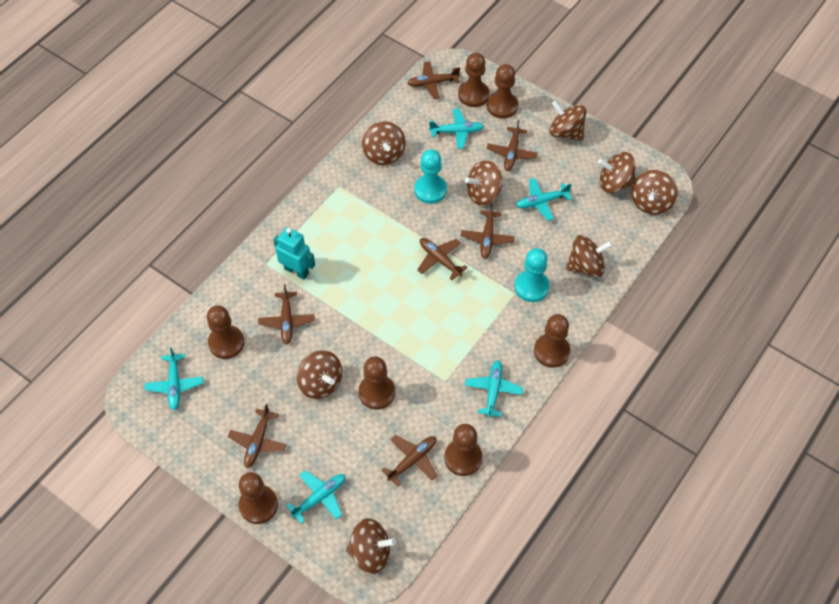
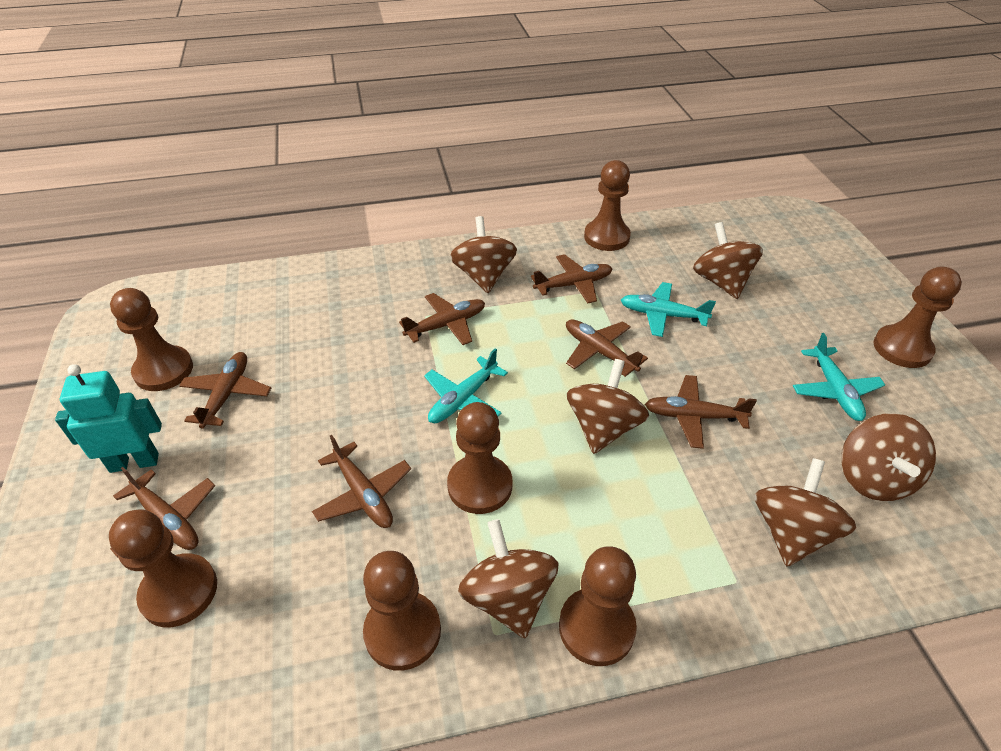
brown spinning top: 8 -> 6
turquoise pawn: 2 -> 0
turquoise plane: 5 -> 3

